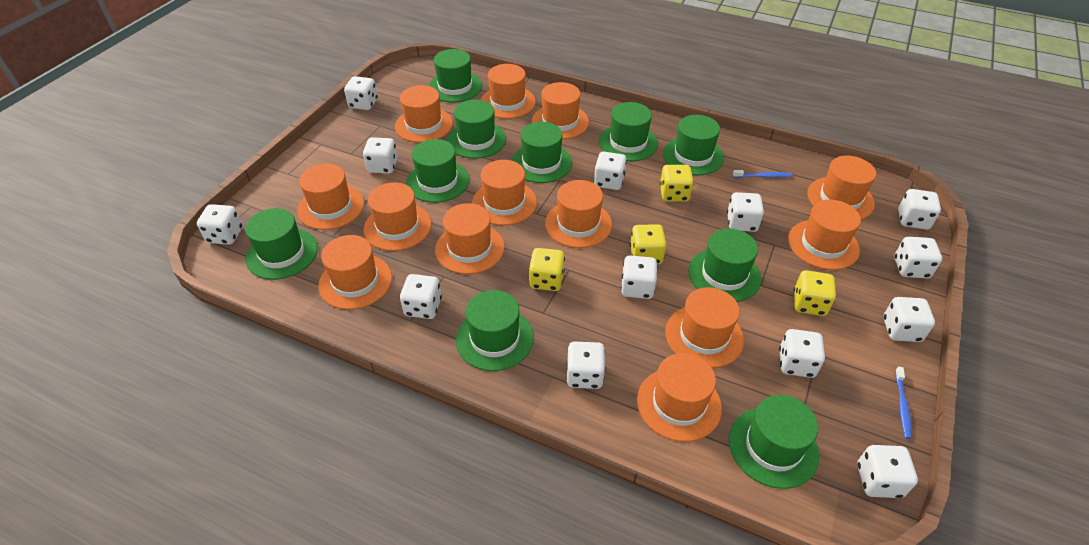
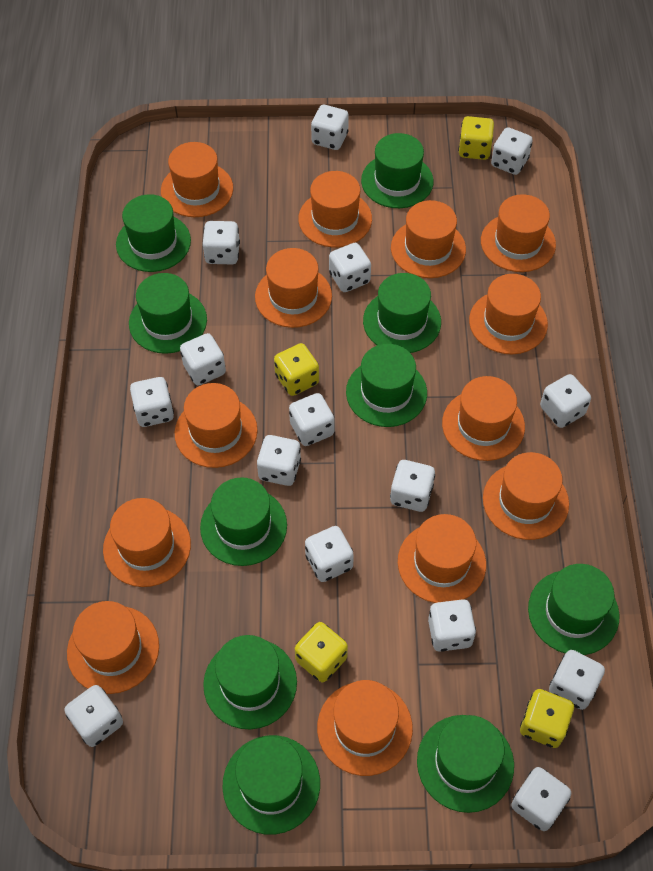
blue toothbrush: 2 -> 0
white dice: 13 -> 15

